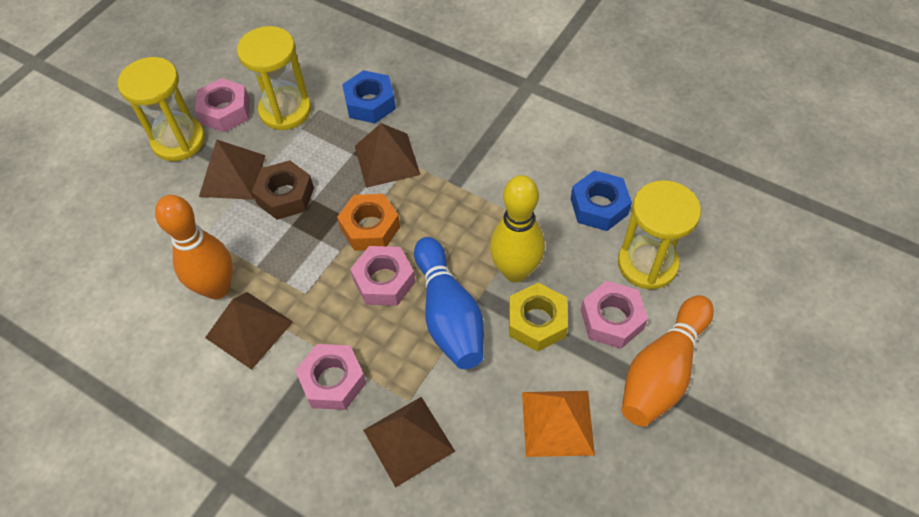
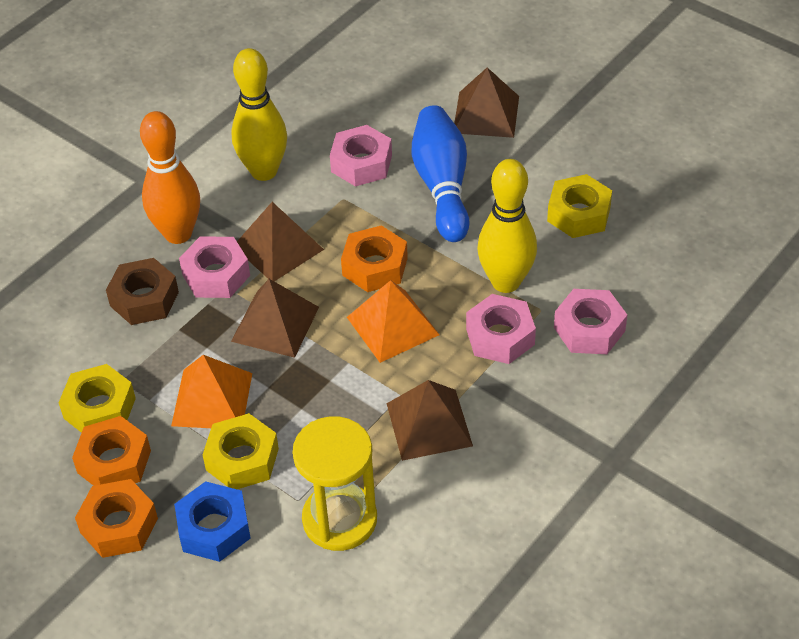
blue nut: 2 -> 1
orange bowling pin: 2 -> 1
orange nut: 1 -> 3
orange pyramid: 1 -> 2
yellow bowling pin: 1 -> 2
yellow hourglass: 3 -> 1
yellow nut: 1 -> 3

